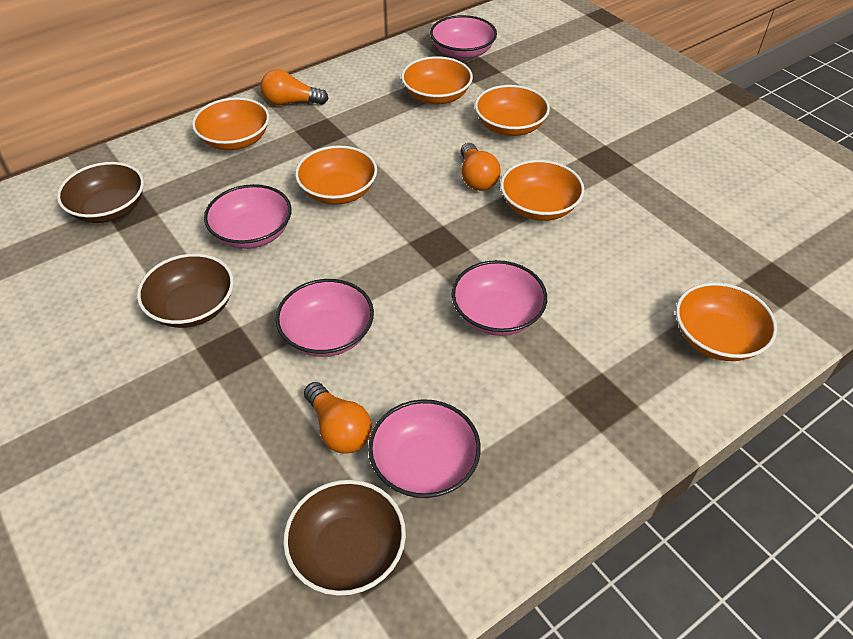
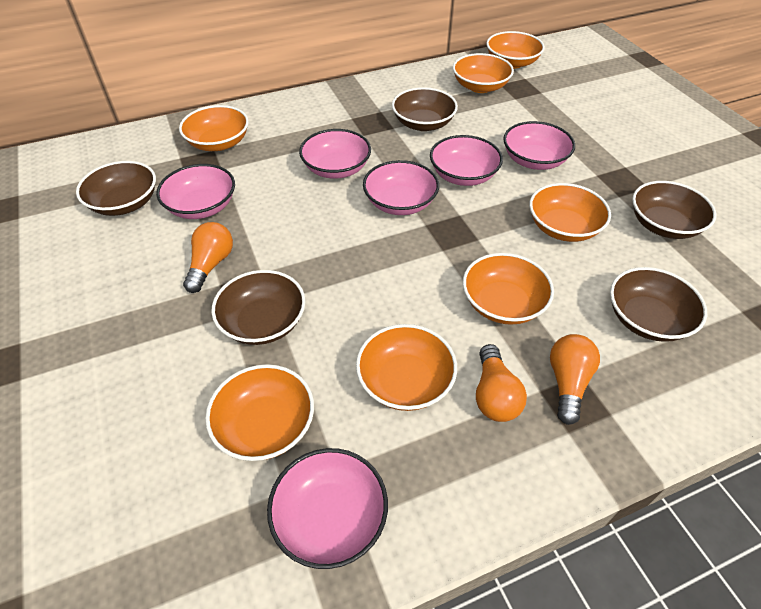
brown bowl: 3 -> 5
orange bowl: 6 -> 7
pink bowl: 5 -> 6

